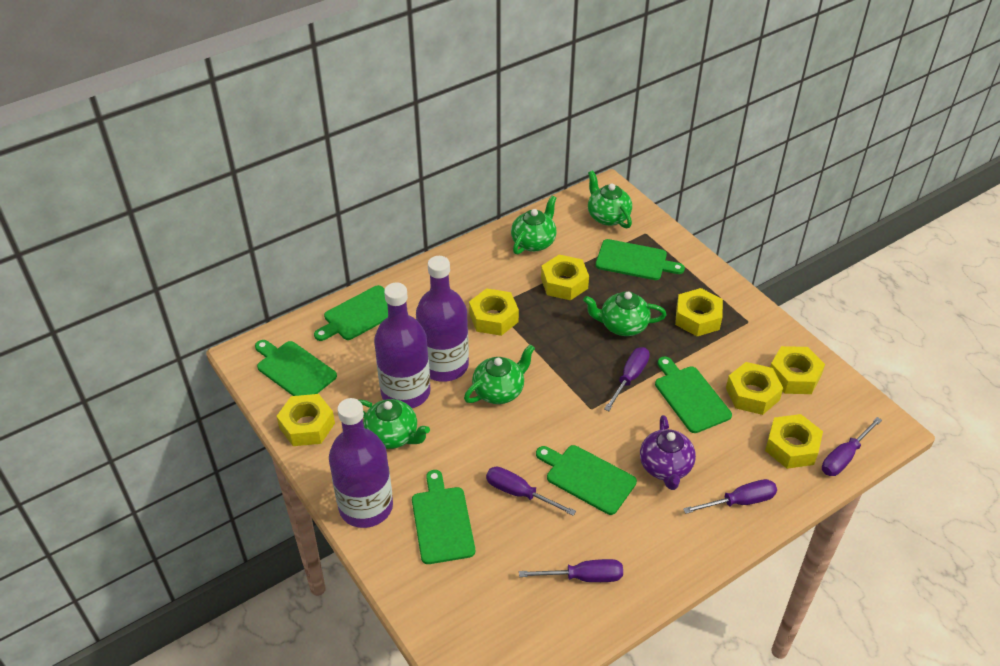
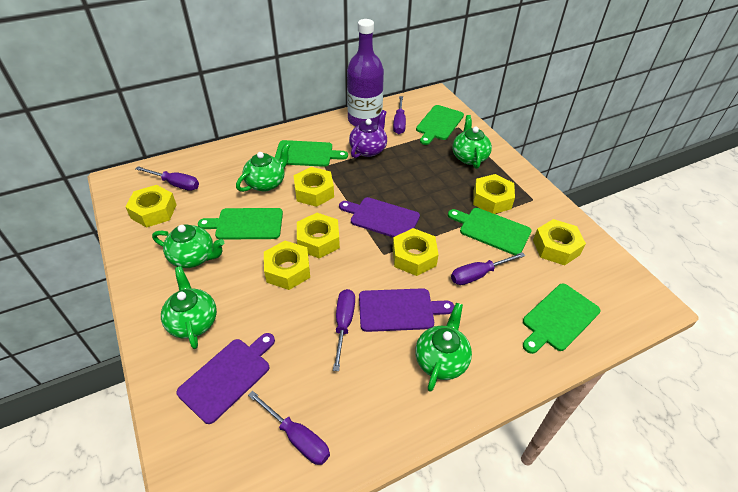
green cutting board: 6 -> 5
purple bottle: 3 -> 1
purple cutting board: 0 -> 3

